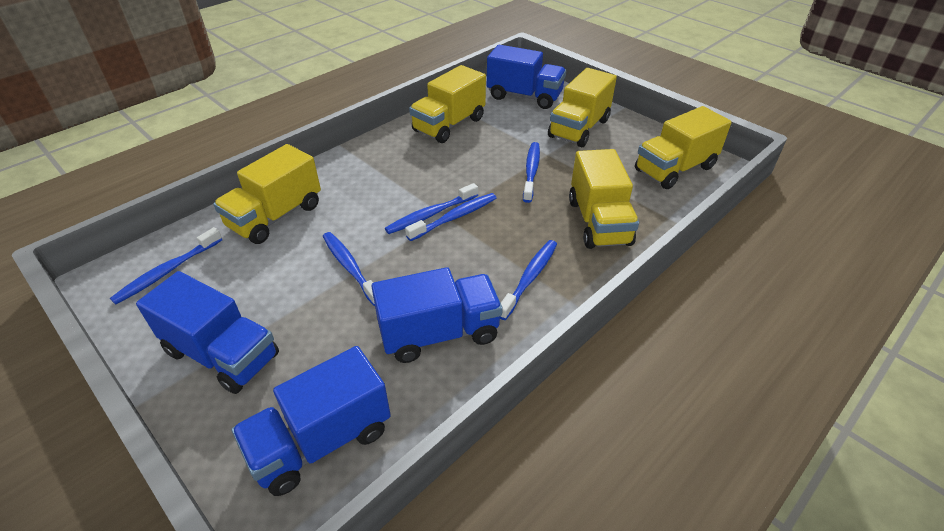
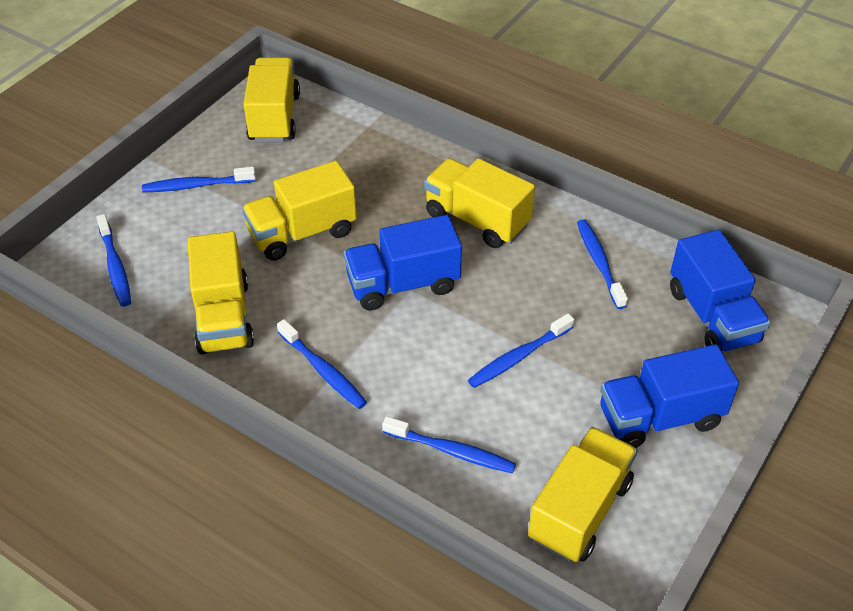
blue truck: 4 -> 3

